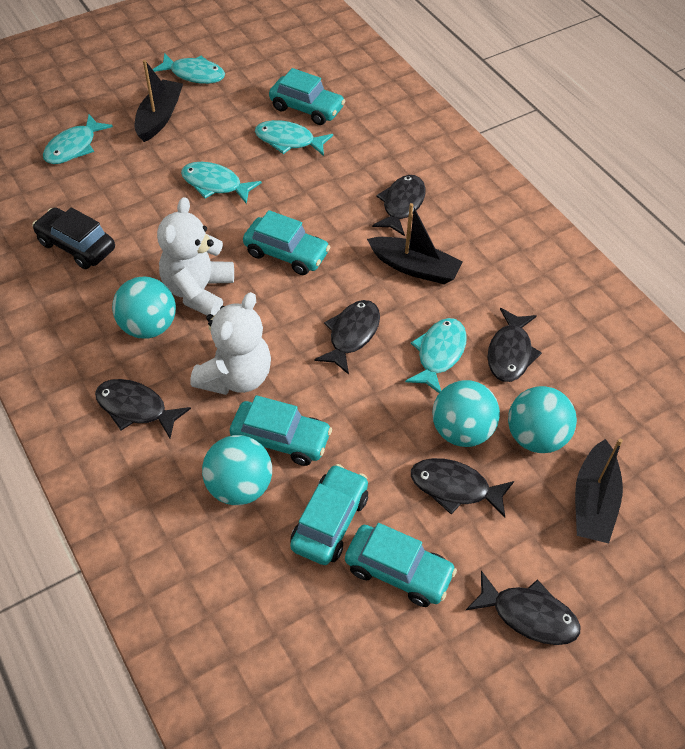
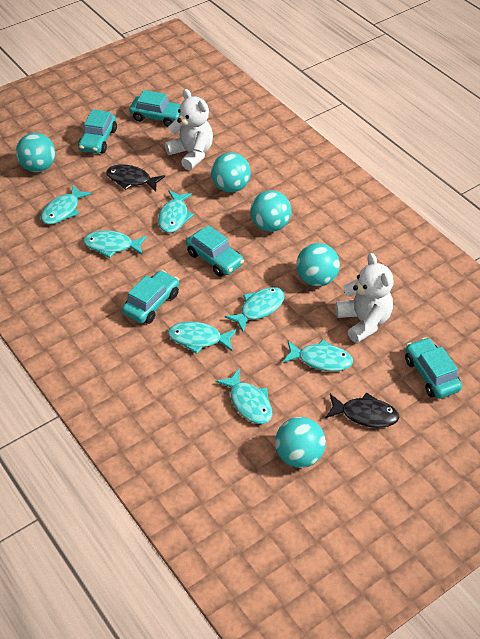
black boat: 3 -> 0
black car: 1 -> 0
black fish: 6 -> 2
turquoise ball: 4 -> 5
turquoise fish: 5 -> 7

